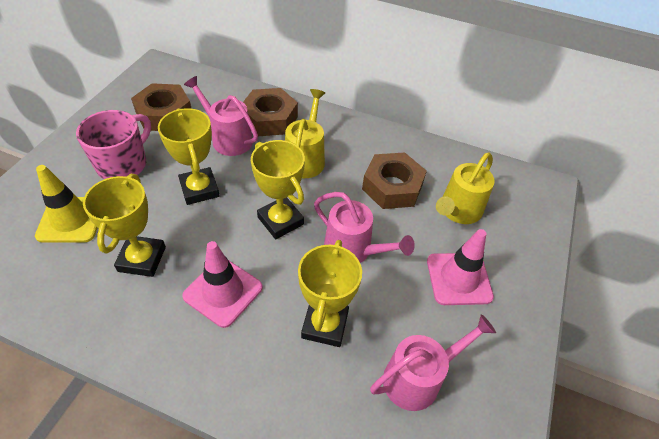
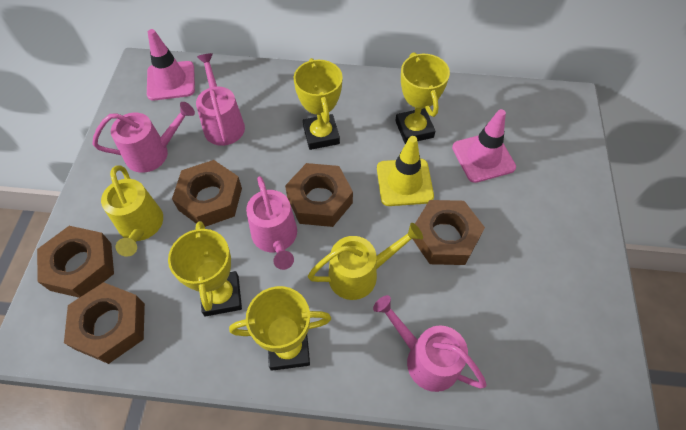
brown nut: 3 -> 5
pink mug: 1 -> 0
pink watering can: 3 -> 4

